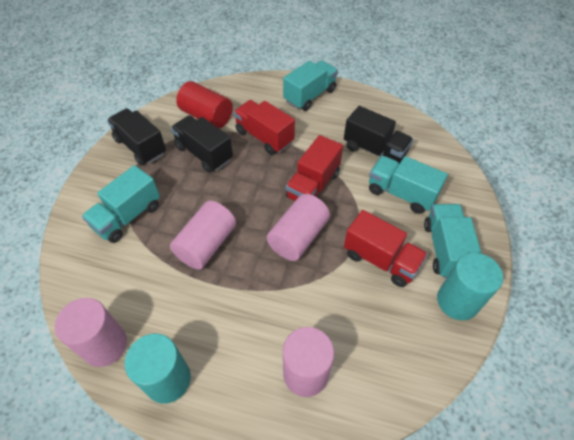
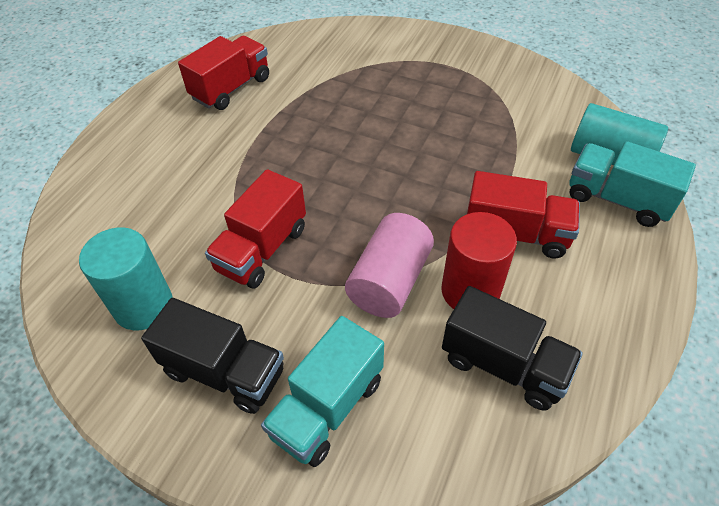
black truck: 3 -> 2
pink cylinder: 4 -> 1
turquoise truck: 4 -> 2

